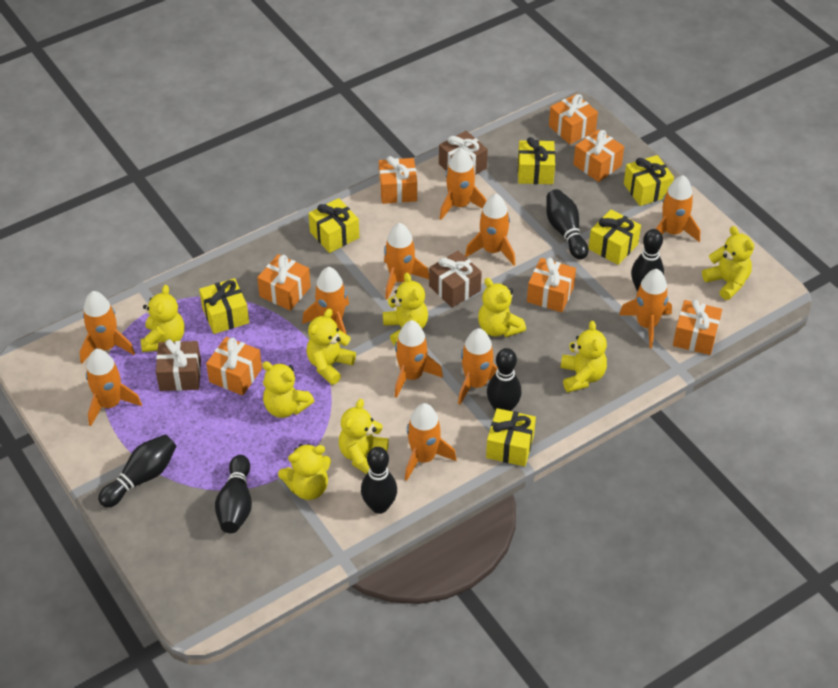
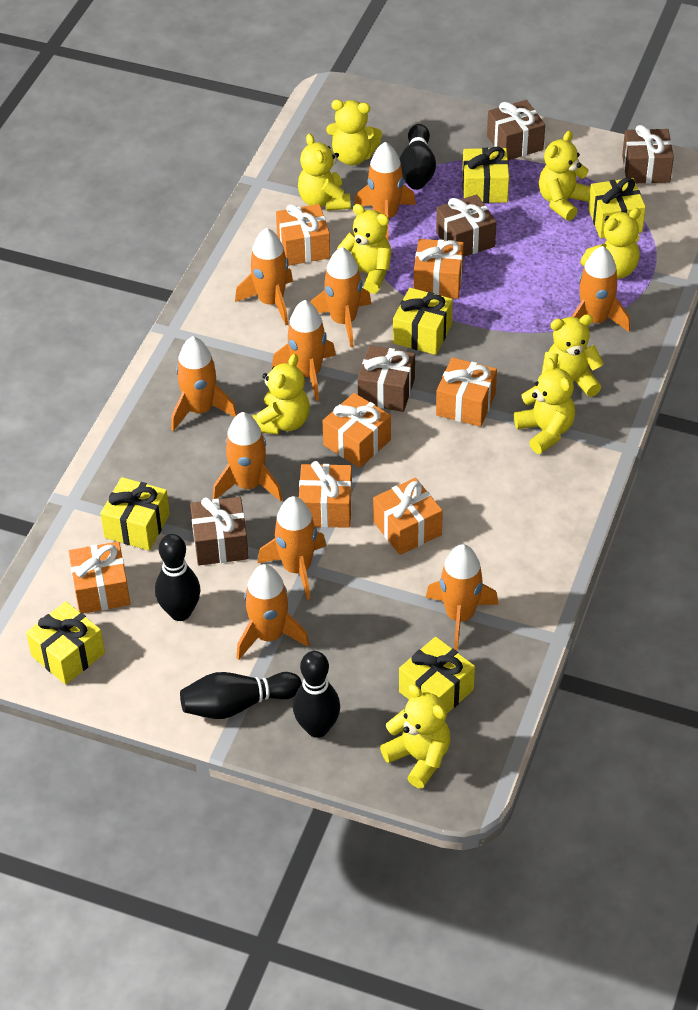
black bowling pin: 6 -> 4
brown gift: 3 -> 5
orange rocket: 11 -> 10

